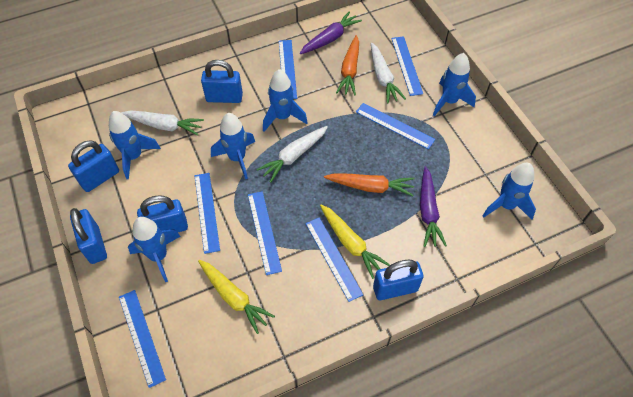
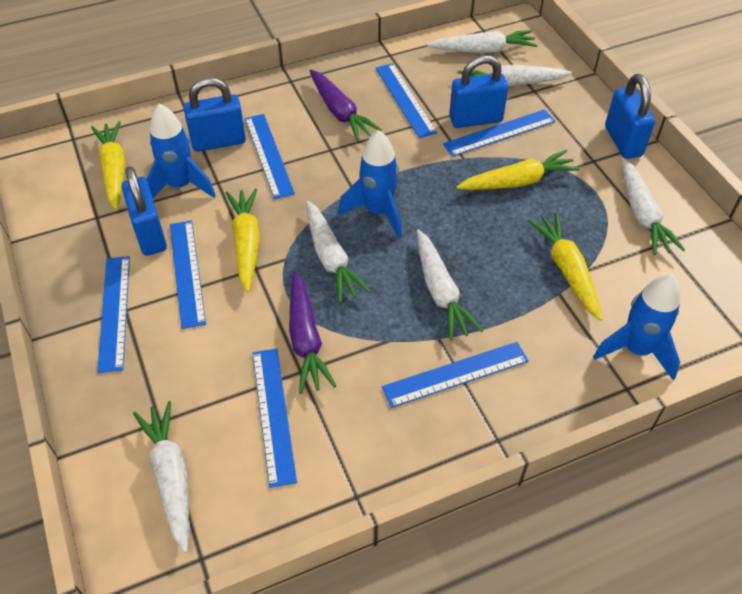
blue padlock: 5 -> 4
blue rocket: 6 -> 3
orange carrot: 2 -> 0
white carrot: 3 -> 6
yellow carrot: 2 -> 4

